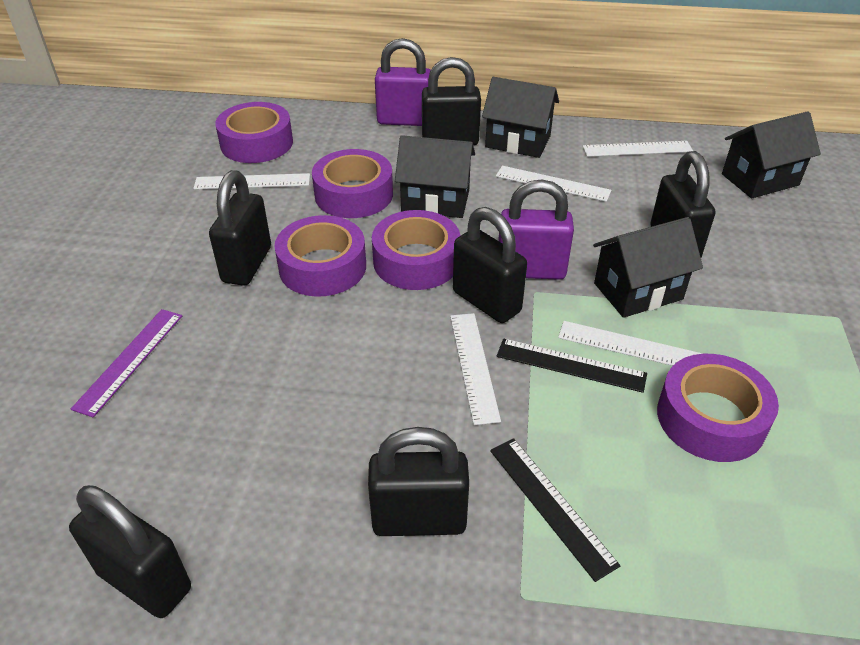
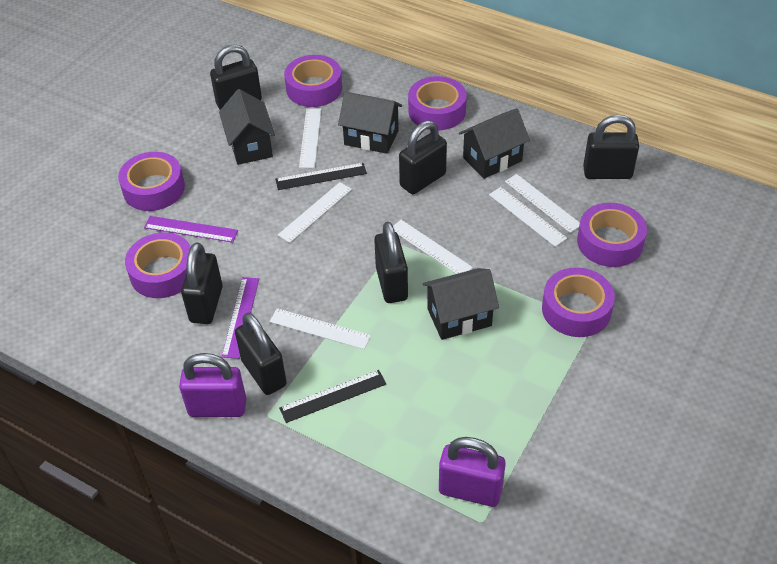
purple ruler: 1 -> 2
purple tape: 5 -> 6
white ruler: 5 -> 6

